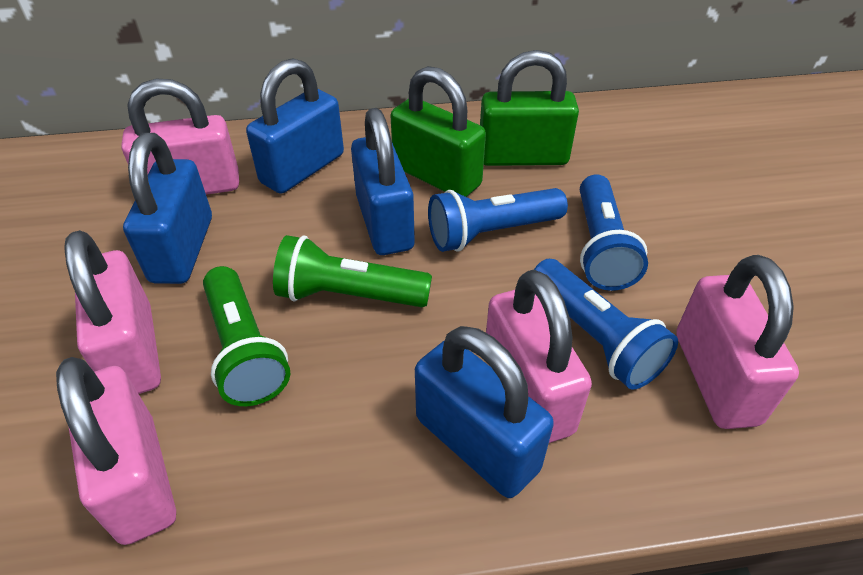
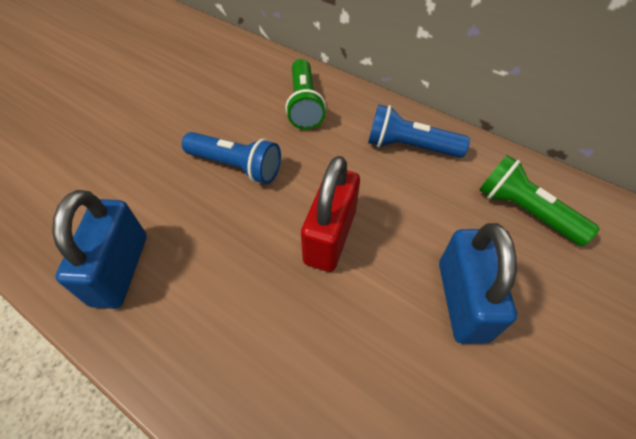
blue flashlight: 3 -> 2
blue padlock: 4 -> 2
green padlock: 2 -> 0
pink padlock: 5 -> 0
red padlock: 0 -> 1

